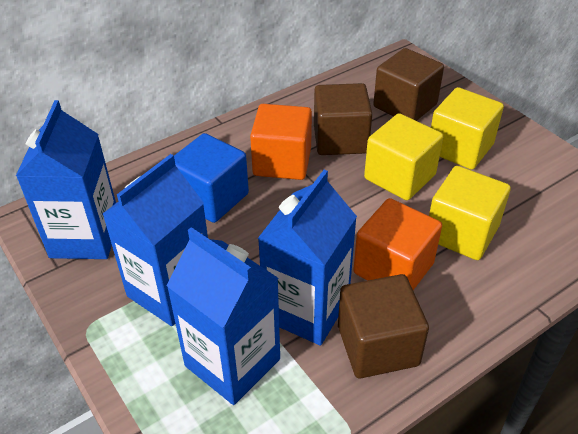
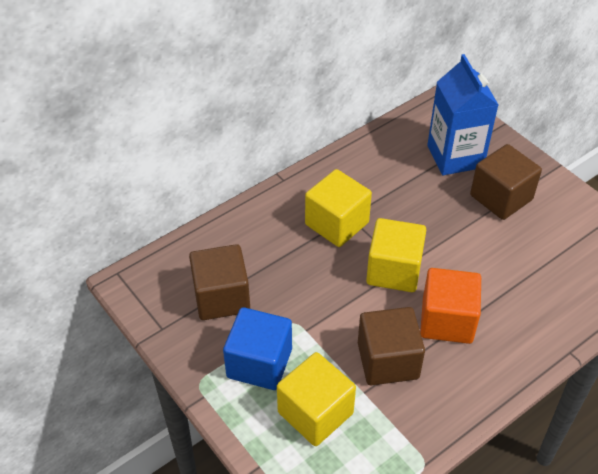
blue carton: 4 -> 1
orange cube: 2 -> 1

